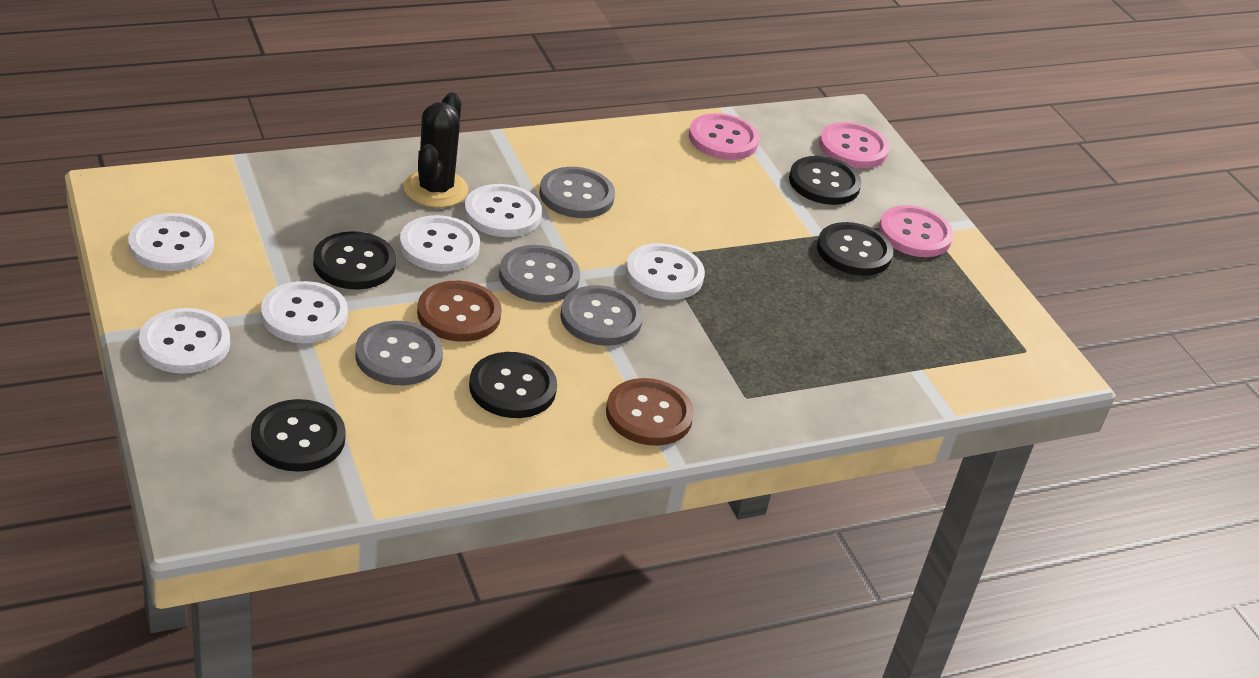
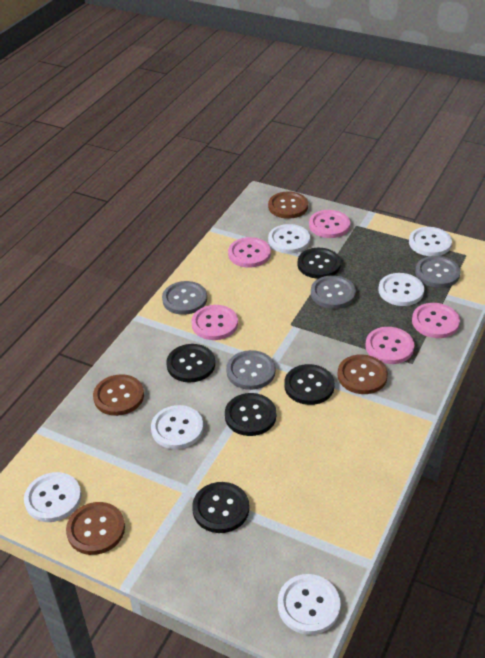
black cactus: 1 -> 0
brown button: 2 -> 4
pink button: 3 -> 5

